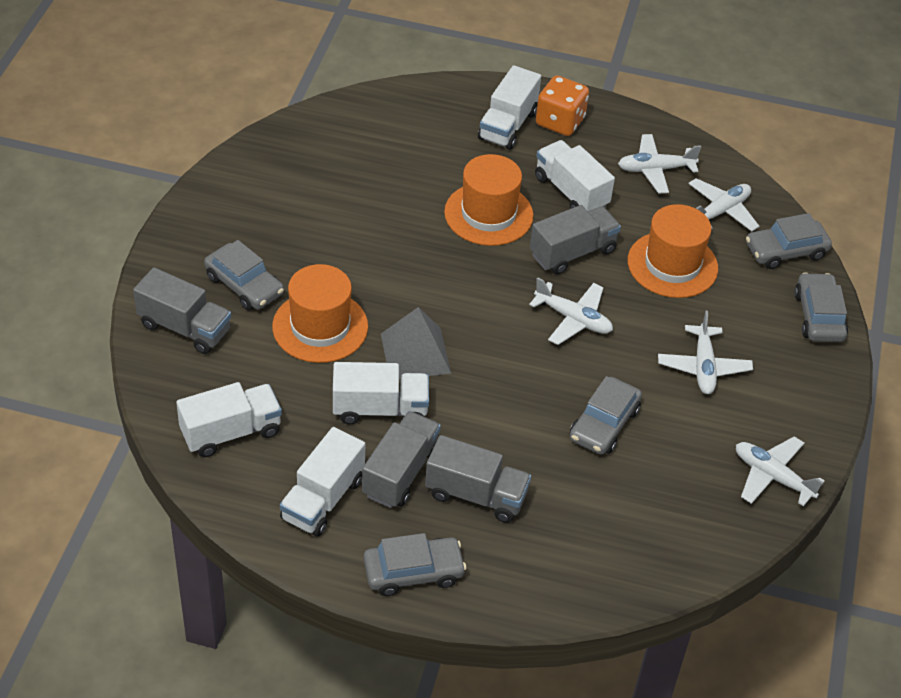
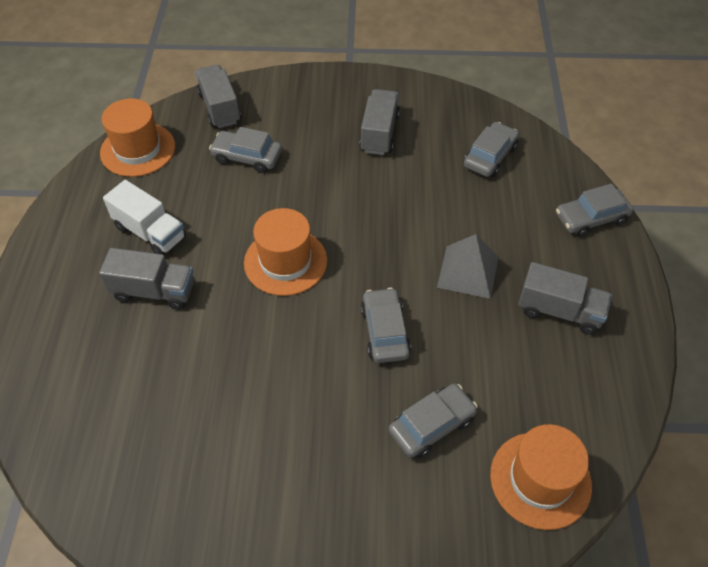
orange dice: 1 -> 0
white plane: 5 -> 0
white truck: 5 -> 1

